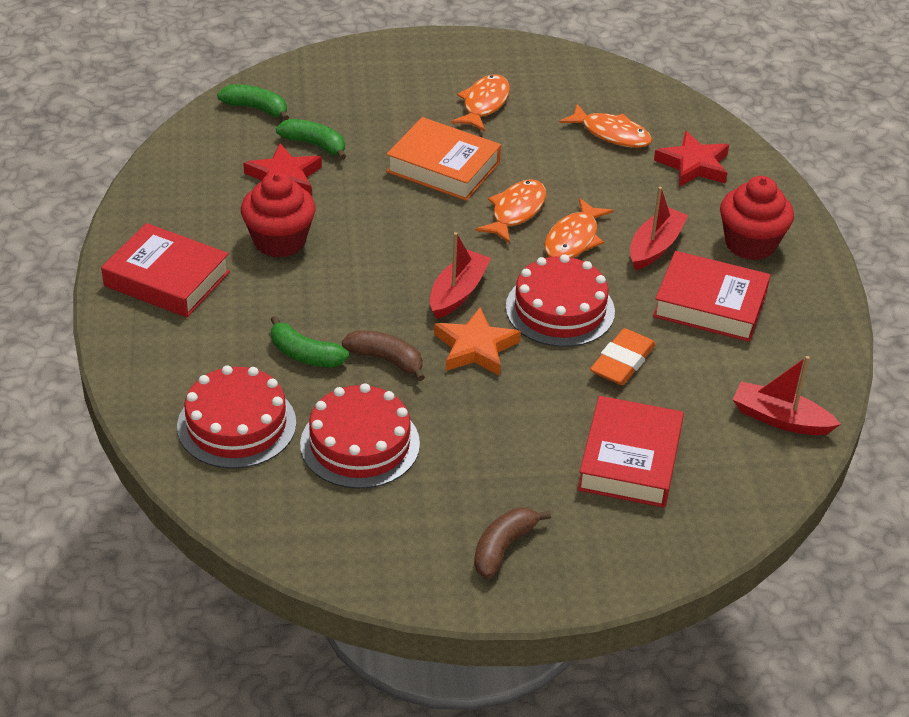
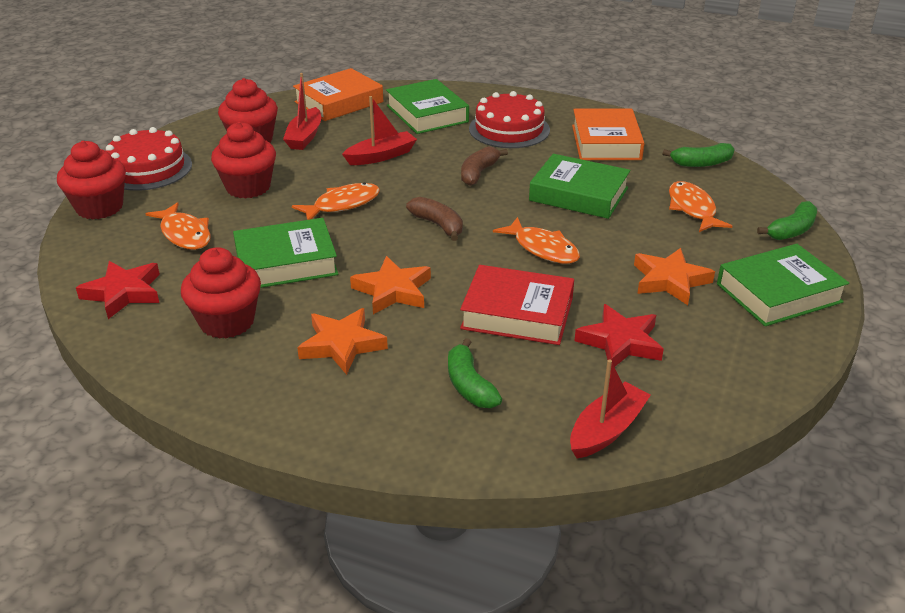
green book: 0 -> 4
orange book: 1 -> 2
orange eraser: 1 -> 0
orange star: 1 -> 3
red book: 3 -> 1
red cake: 3 -> 2
red cupcake: 2 -> 4

